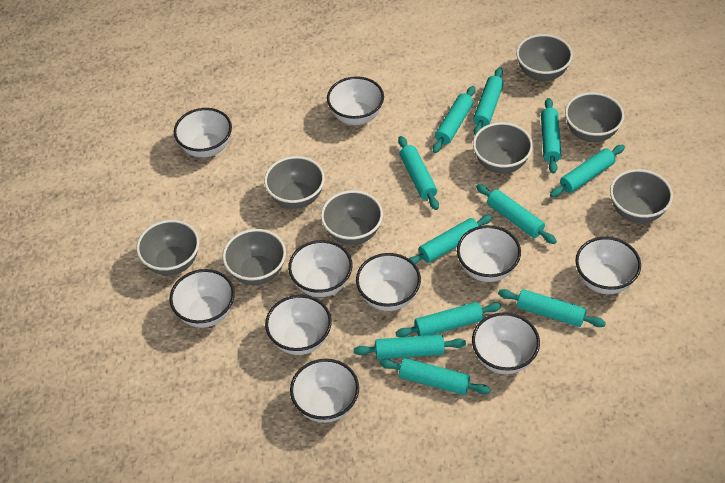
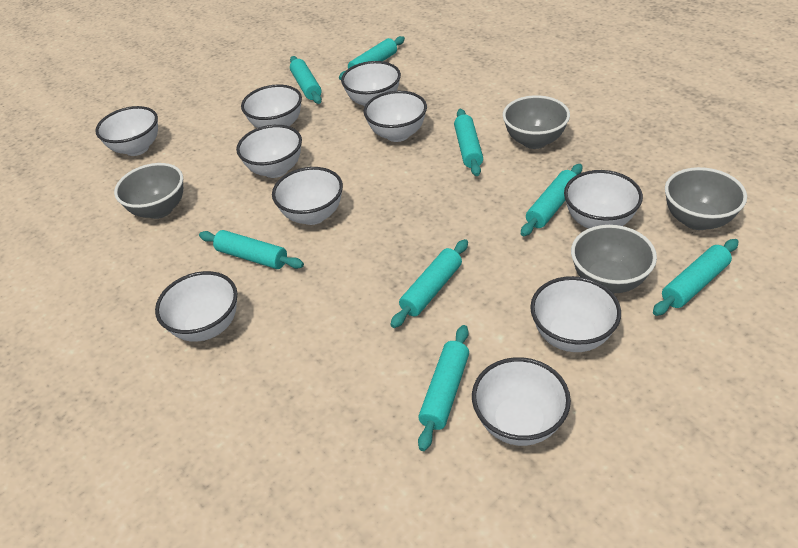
grey bowl: 8 -> 4
turquoise rolling pin: 11 -> 8

